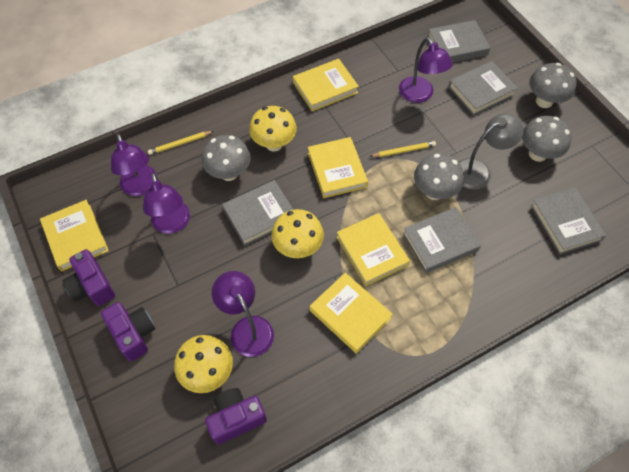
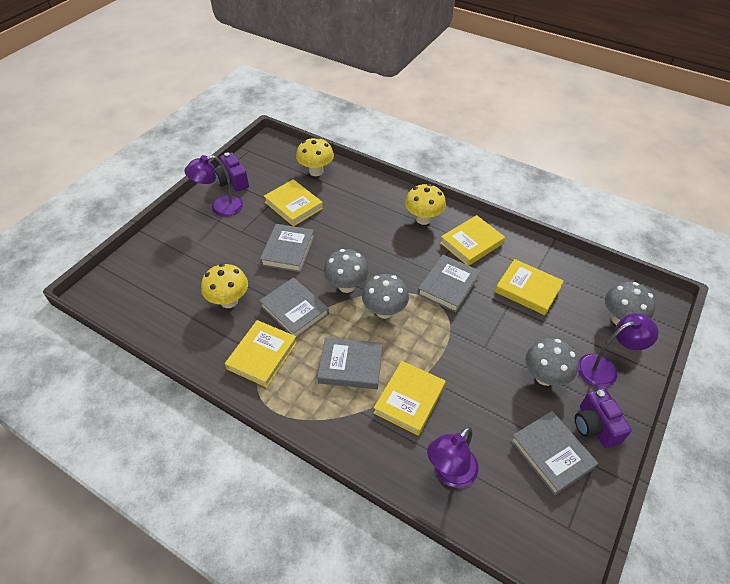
grey lamp: 1 -> 0
purple camera: 3 -> 2
purple lamp: 4 -> 3
yellow pencil: 2 -> 0

